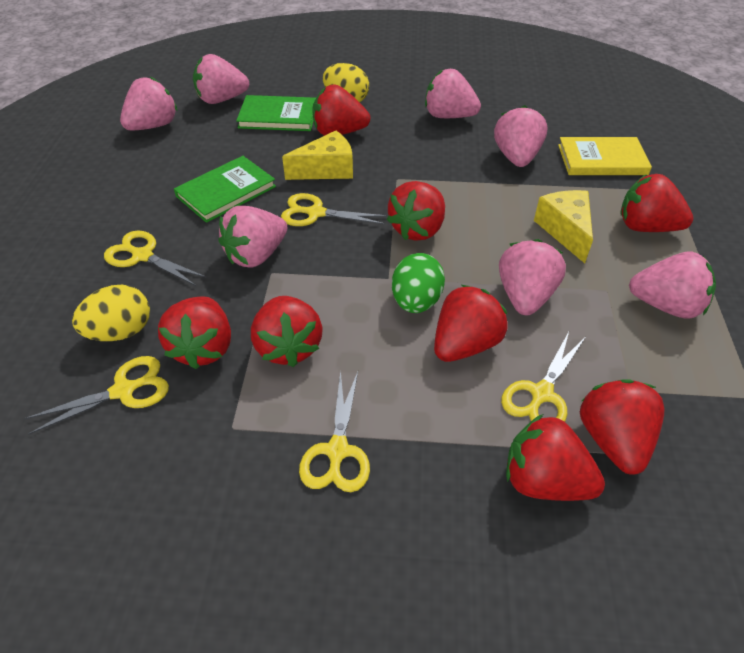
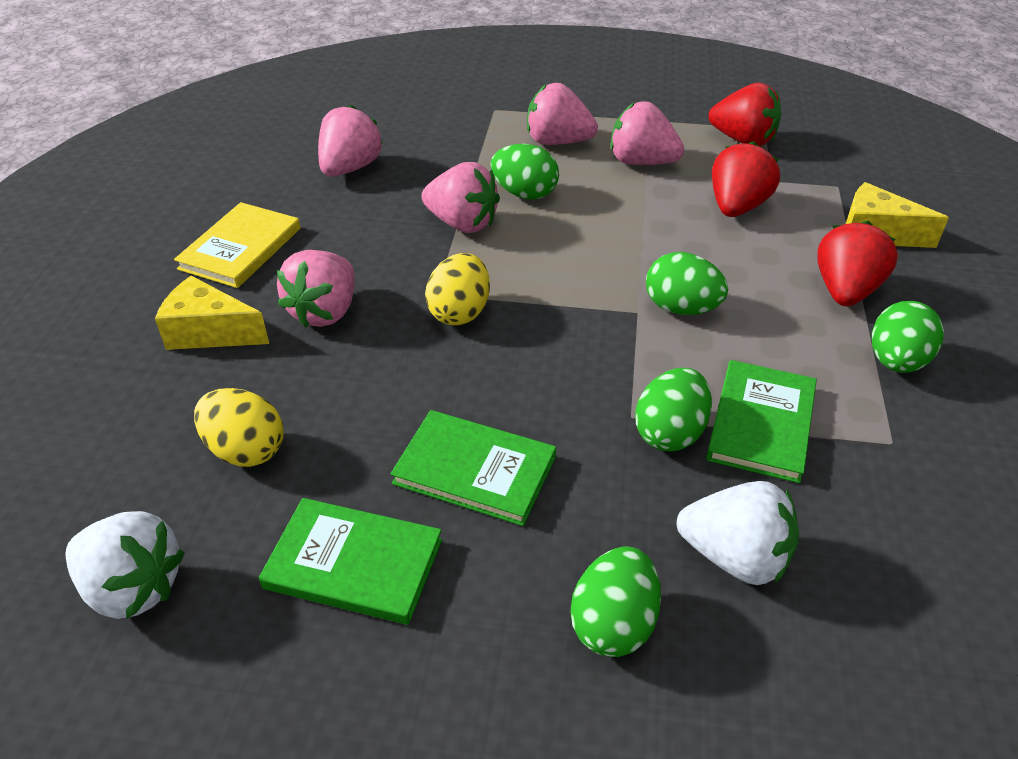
green book: 2 -> 3
green egg: 1 -> 5
pink strawberry: 7 -> 5
red strawberry: 8 -> 3
white strawberry: 0 -> 2
yellow scissors: 5 -> 0

